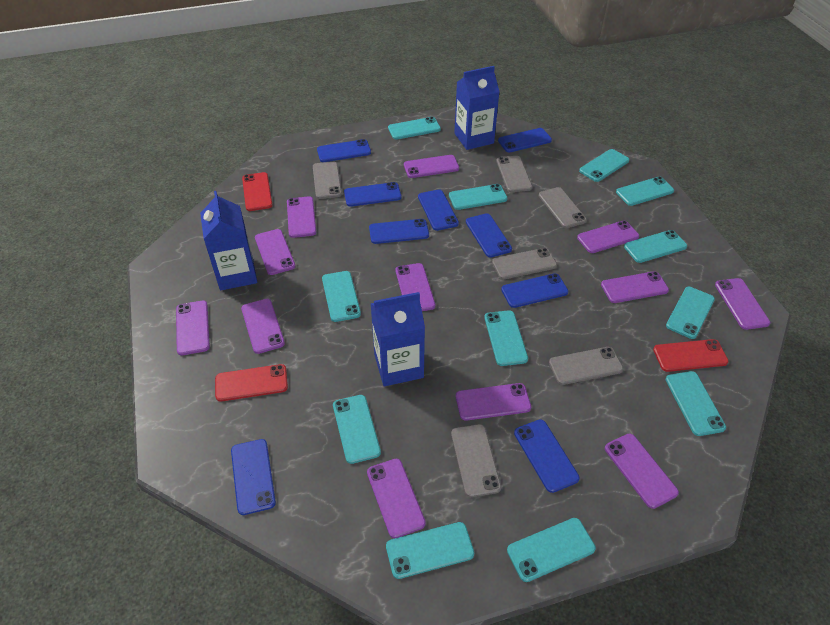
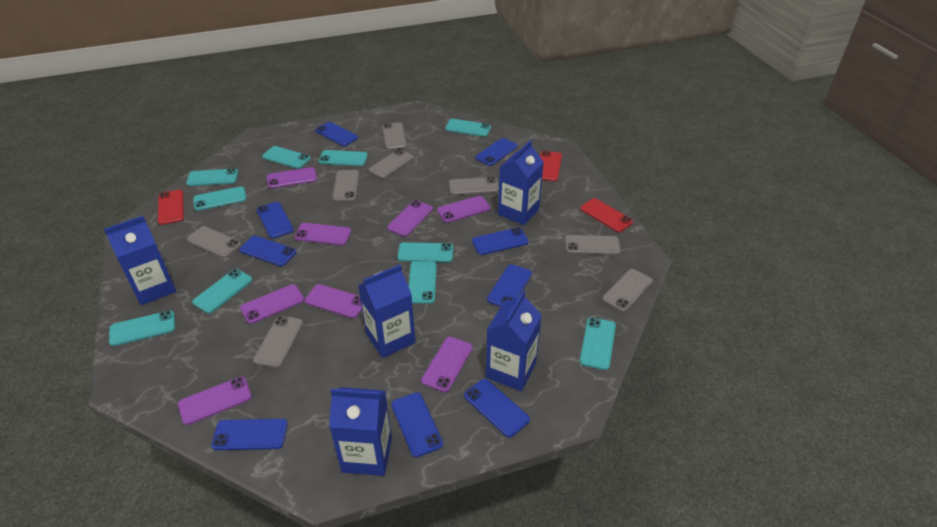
blue carton: 3 -> 5
grey phone: 6 -> 8
purple phone: 12 -> 8
turquoise phone: 12 -> 10

